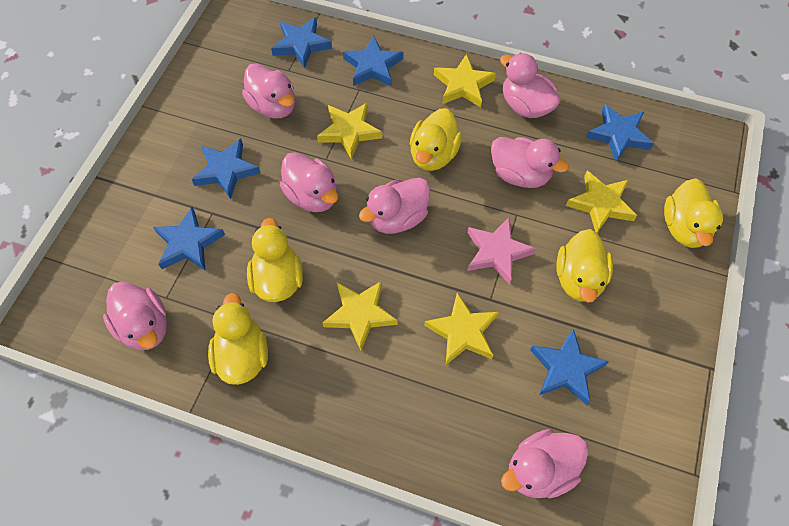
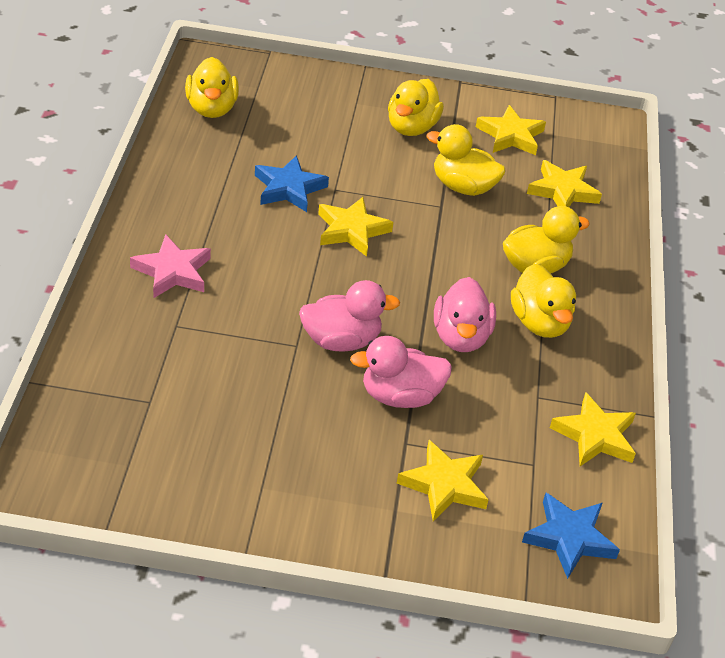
blue star: 6 -> 2
pink duck: 7 -> 3

